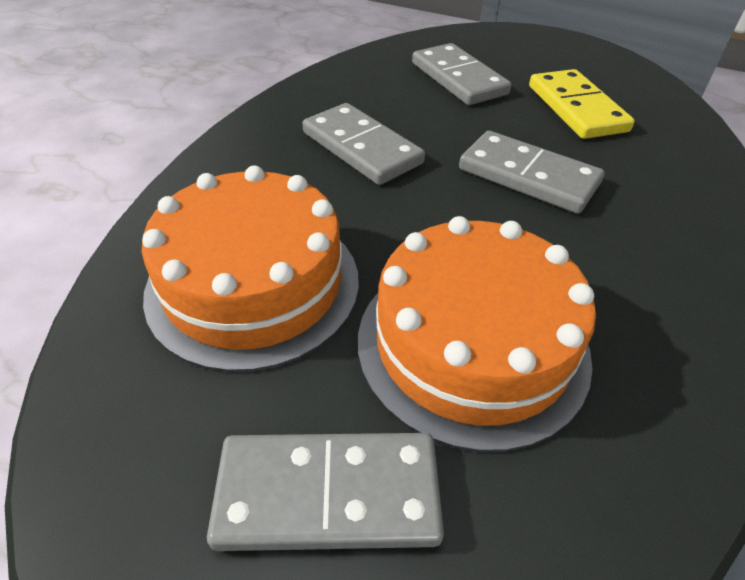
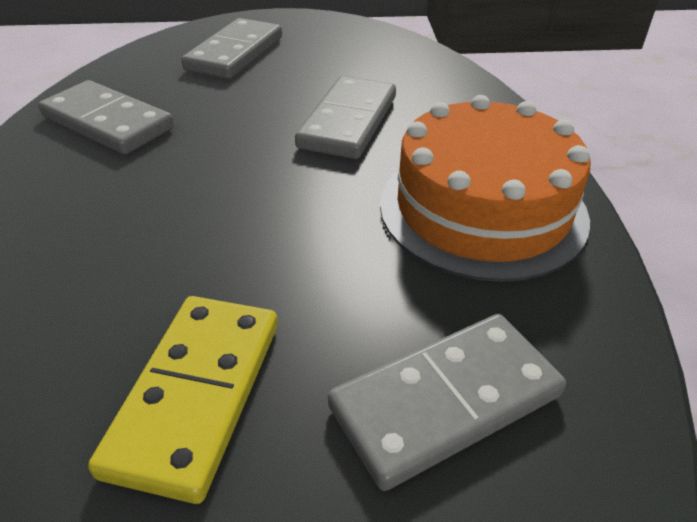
orange cake: 2 -> 1

